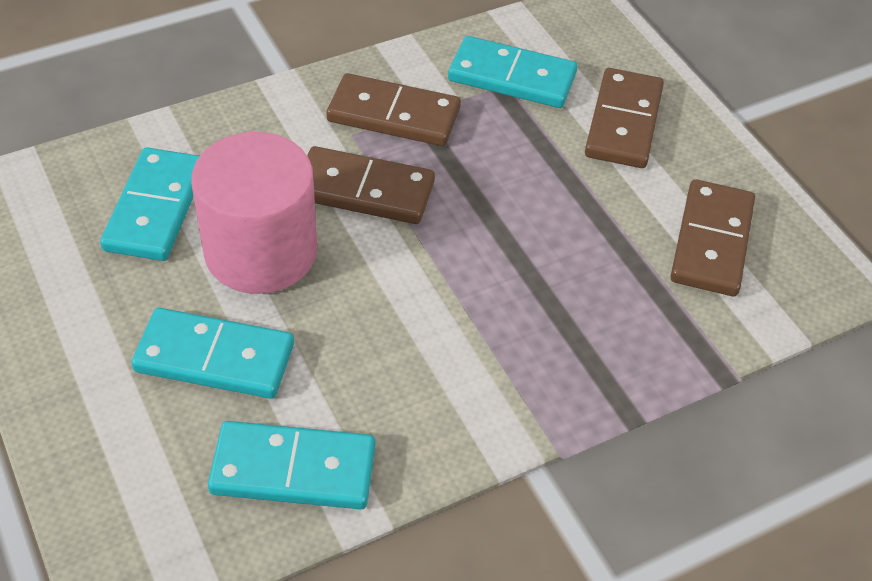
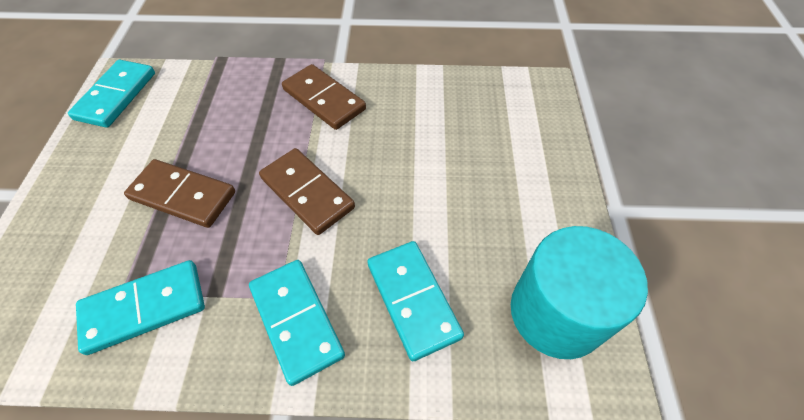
brown domino: 4 -> 3
pink cylinder: 1 -> 0
turquoise cylinder: 0 -> 1

